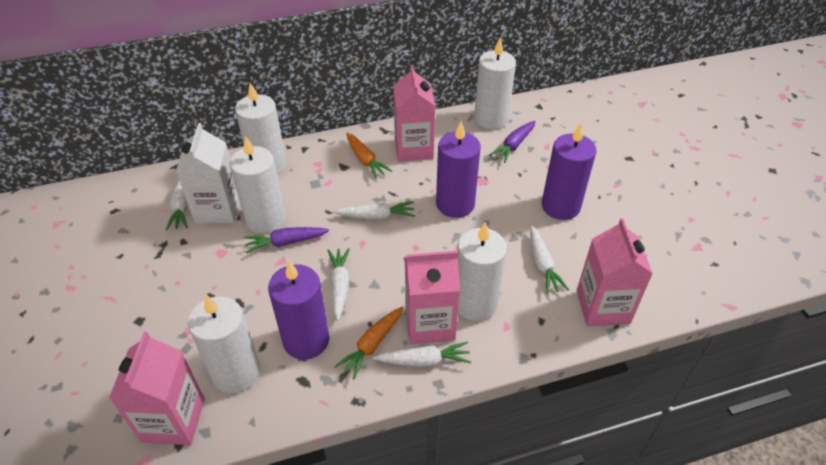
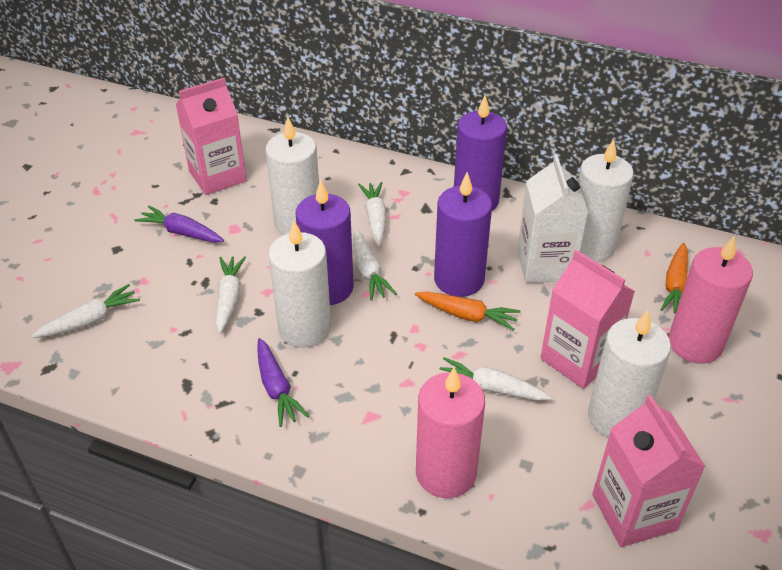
pink candle: 0 -> 2
pink carton: 4 -> 3
white candle: 5 -> 4

